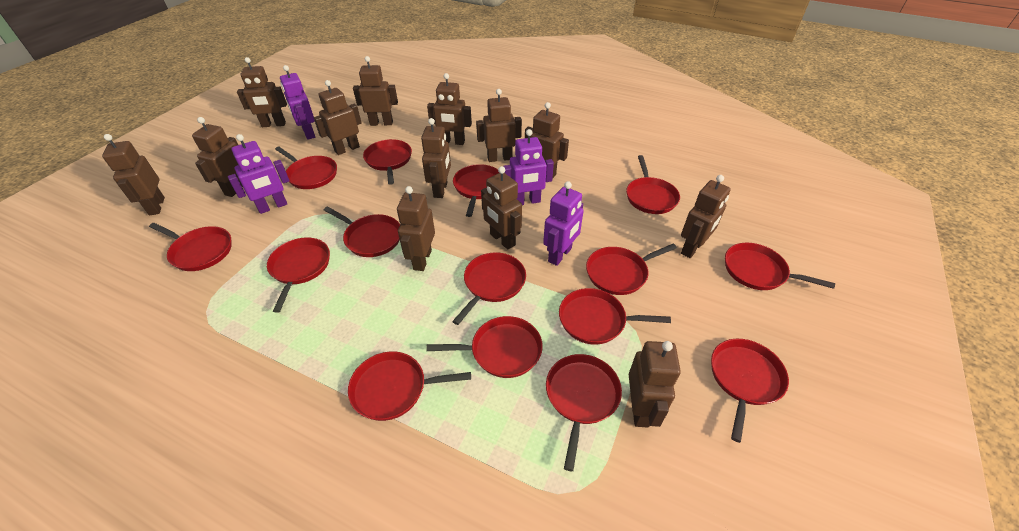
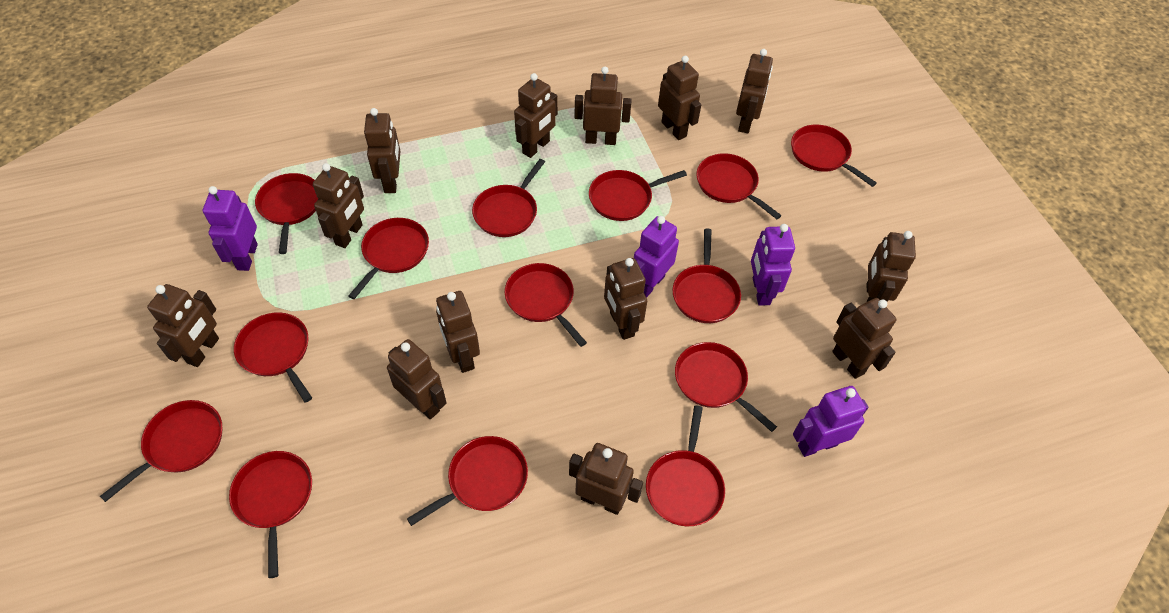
red pan: 15 -> 14

